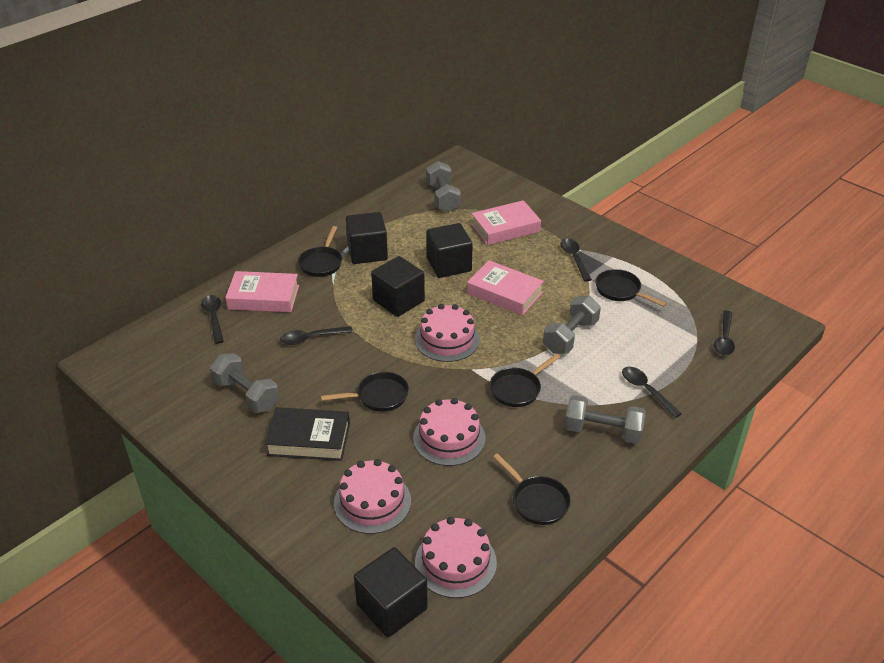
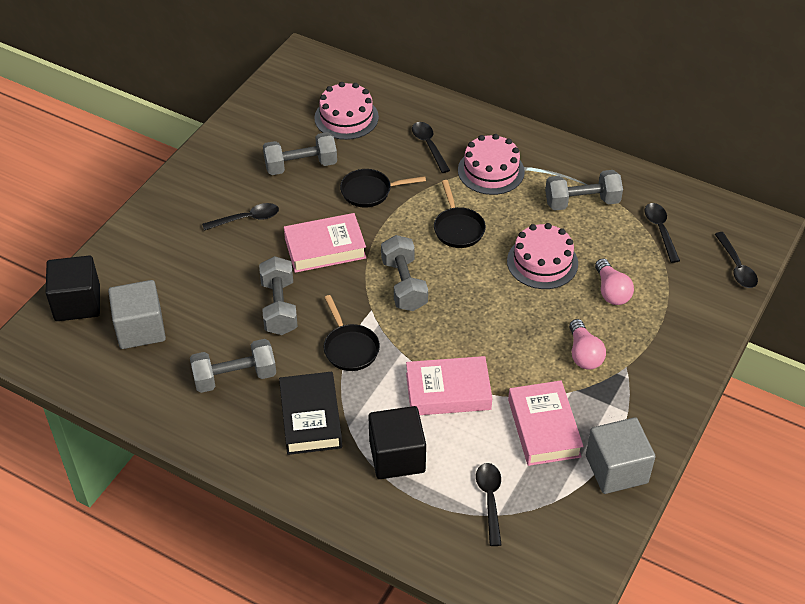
black cube: 4 -> 2
black pan: 5 -> 3
grey cube: 0 -> 2
grey dumbbell: 4 -> 5
pink cake: 4 -> 3
pink light bulb: 0 -> 2

